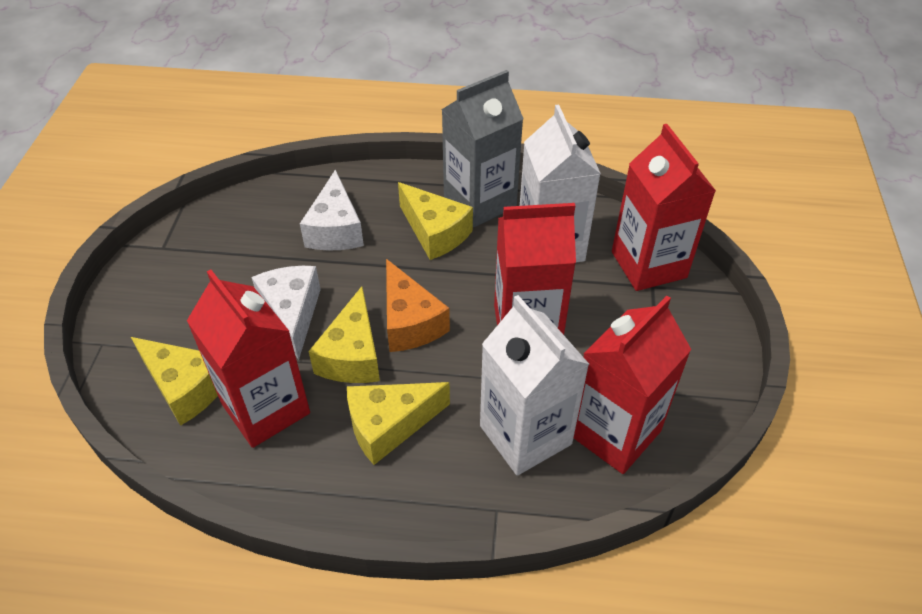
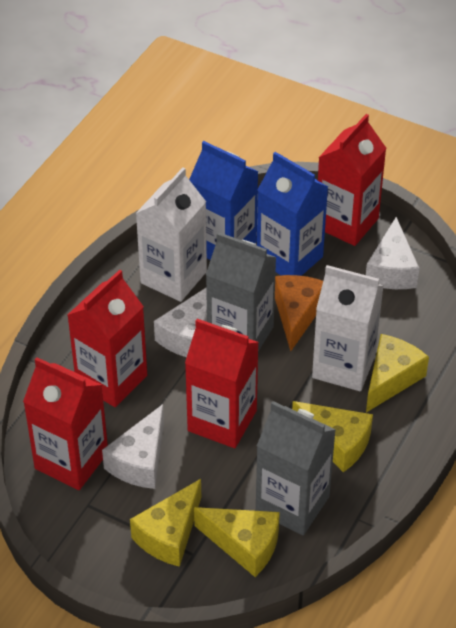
blue carton: 0 -> 2
grey carton: 1 -> 2
white cheese: 2 -> 3

